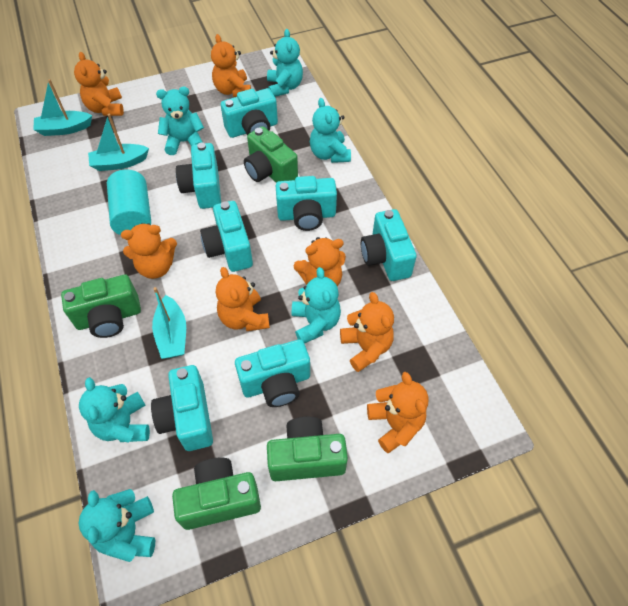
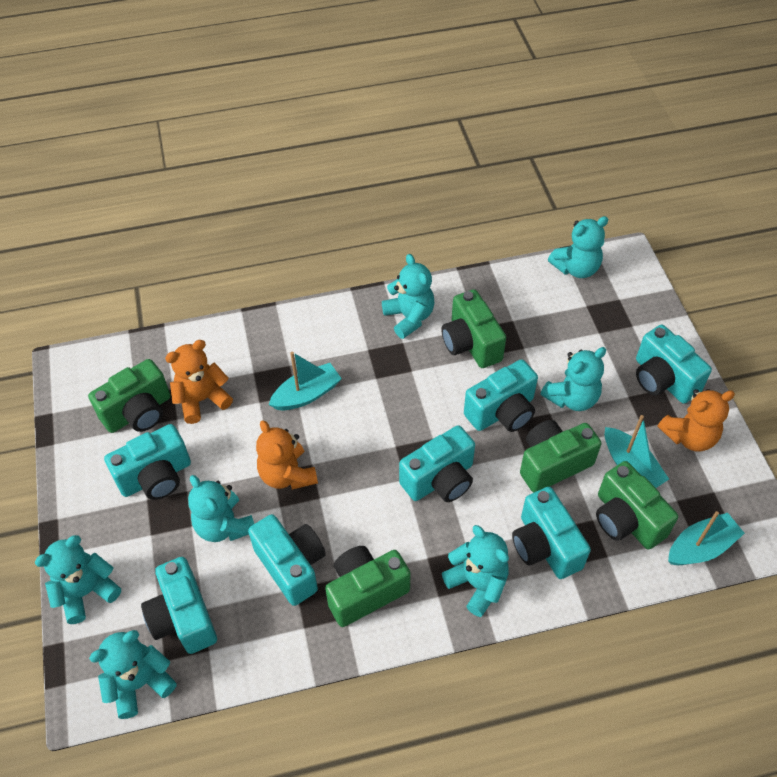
green camera: 4 -> 5
orange teddy bear: 7 -> 3
turquoise cylinder: 1 -> 0
turquoise teddy bear: 6 -> 7

